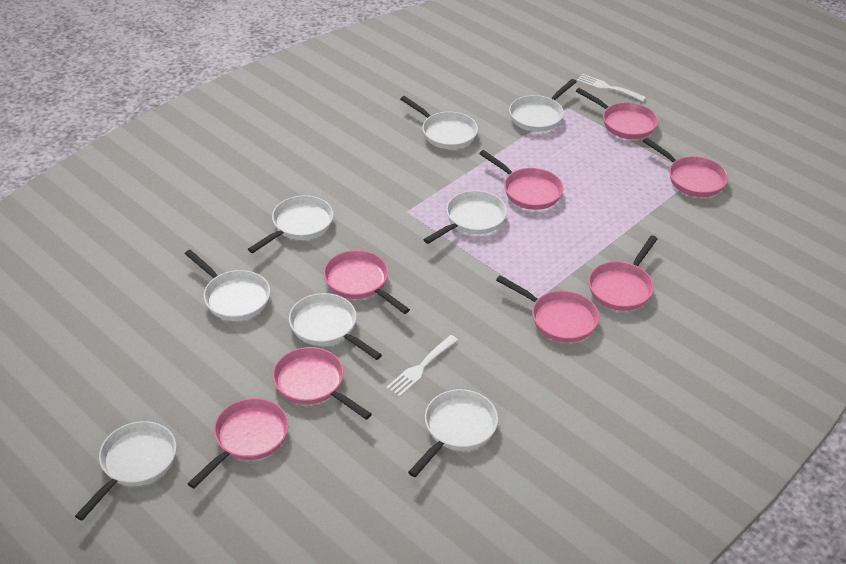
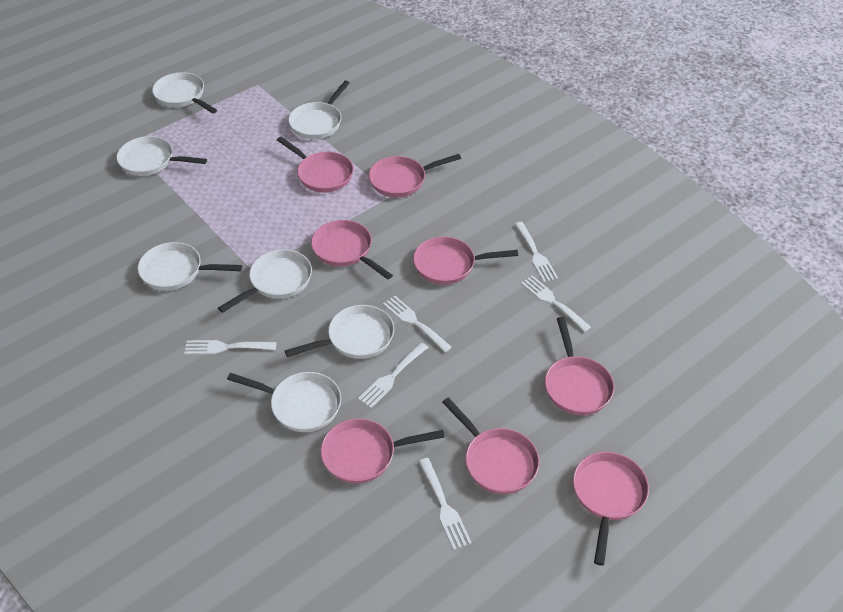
white fork: 2 -> 6
white pan: 8 -> 7

